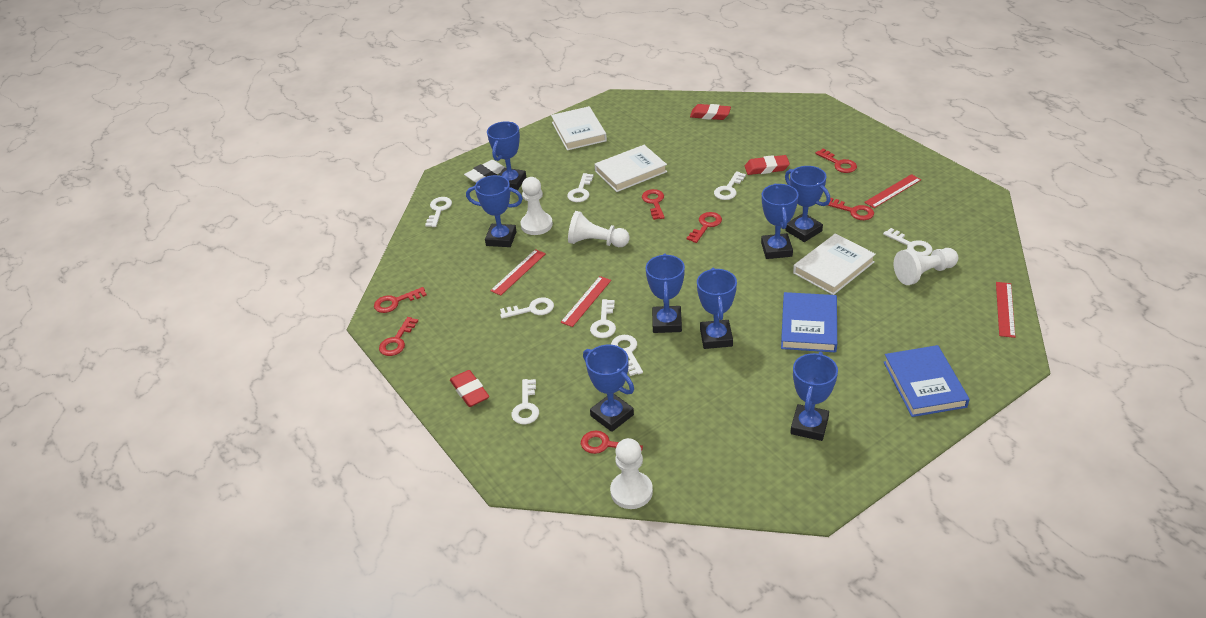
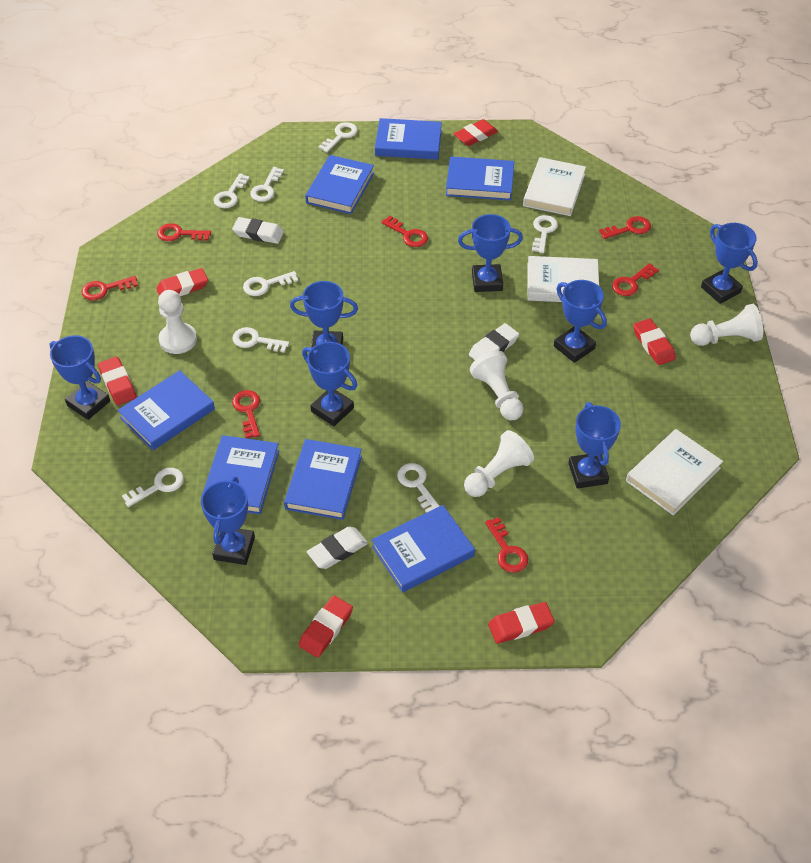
blue book: 2 -> 7
red eraser: 3 -> 6
red ruler: 4 -> 0
white eraser: 1 -> 3

